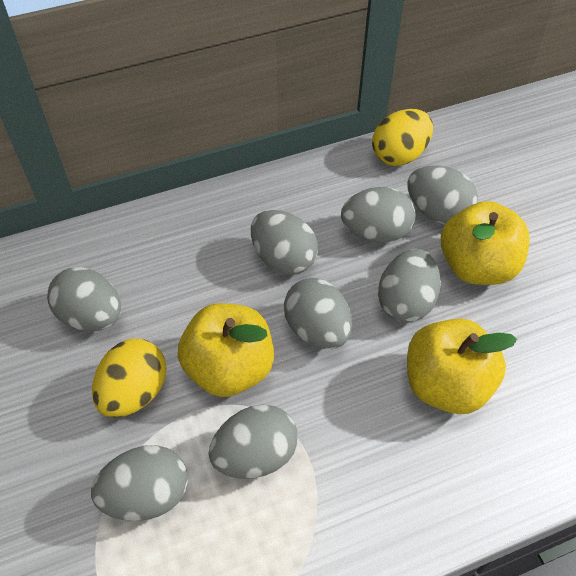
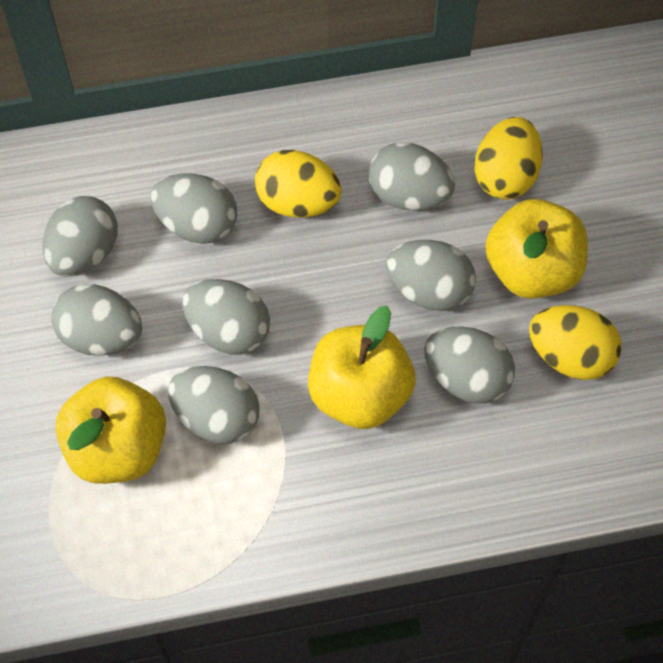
yellow egg: 2 -> 3

